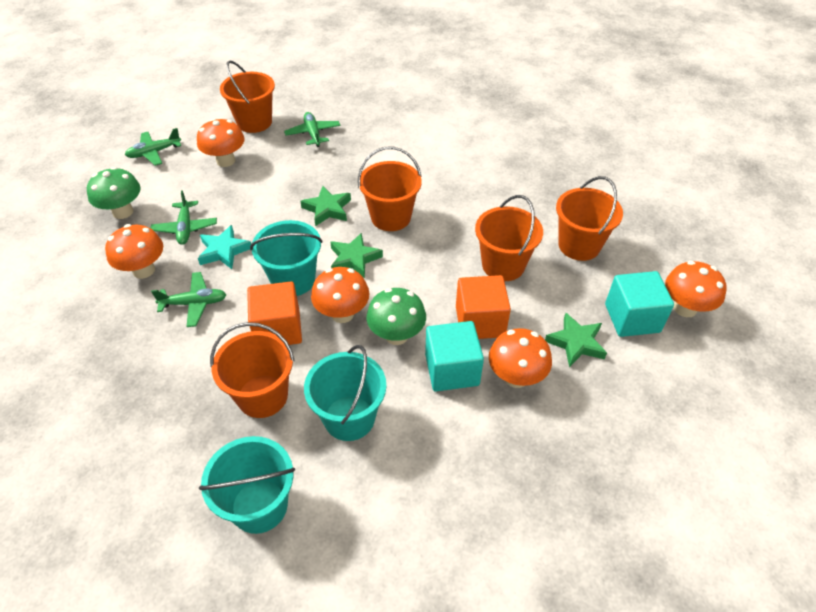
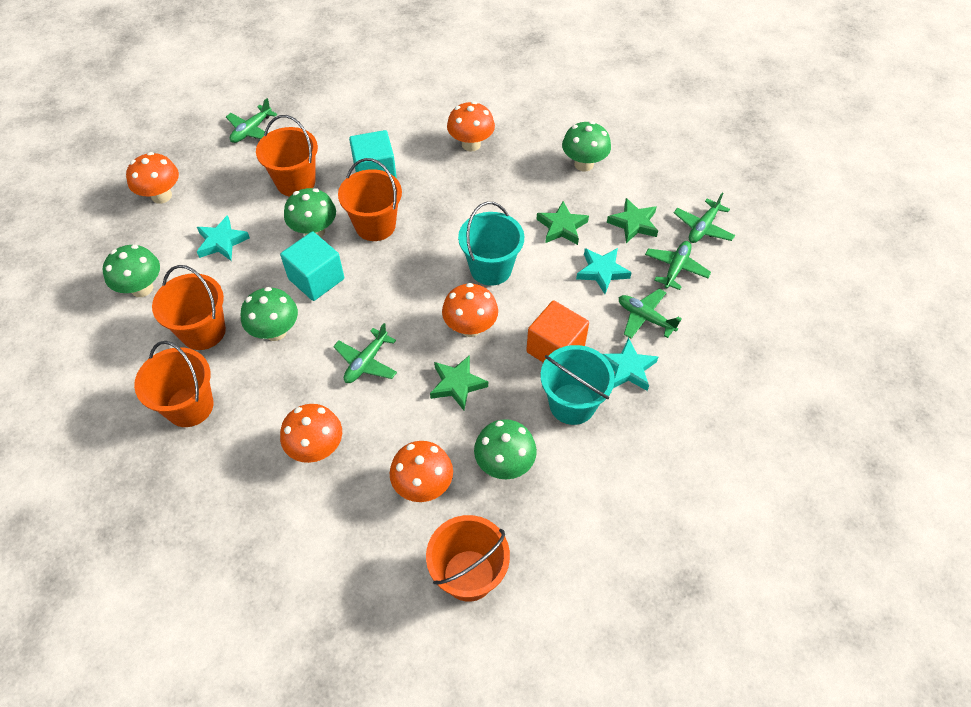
green mushroom: 2 -> 5
green plane: 4 -> 5
orange cube: 2 -> 1
turquoise bucket: 3 -> 2
turquoise star: 1 -> 3

